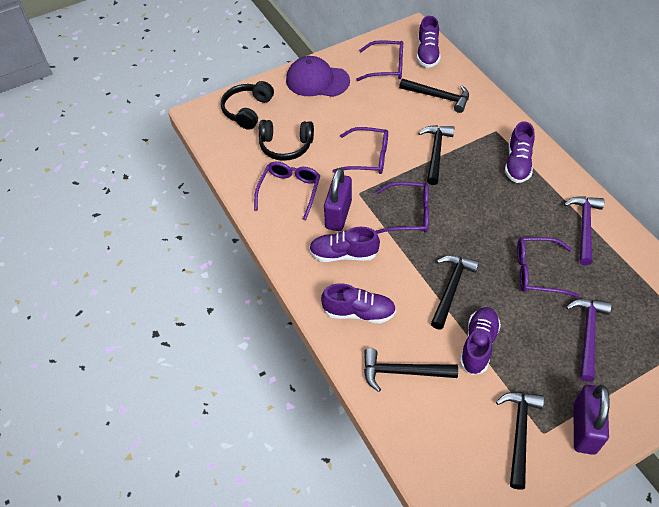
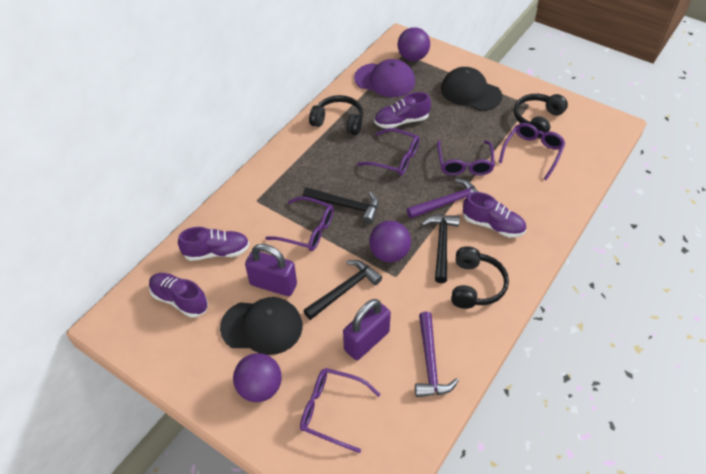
black cap: 0 -> 2
black hammer: 5 -> 3
black headphones: 2 -> 3
purple ball: 0 -> 3
purple shoe: 5 -> 4

